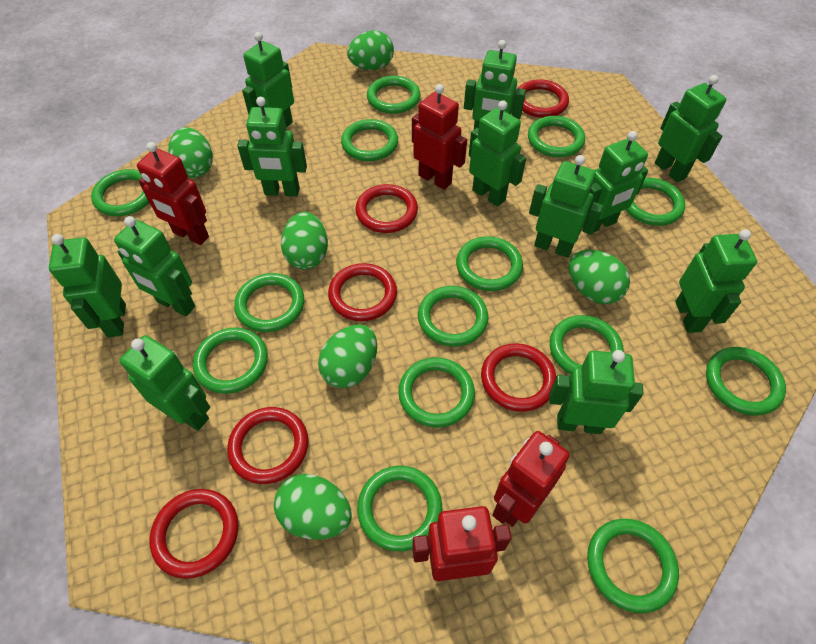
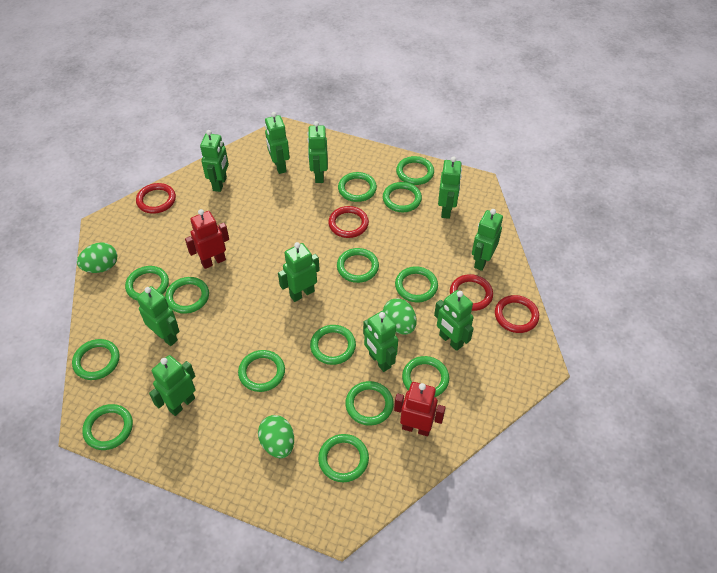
green egg: 6 -> 3
green robot: 12 -> 10
red ring: 6 -> 4
red robot: 4 -> 2

